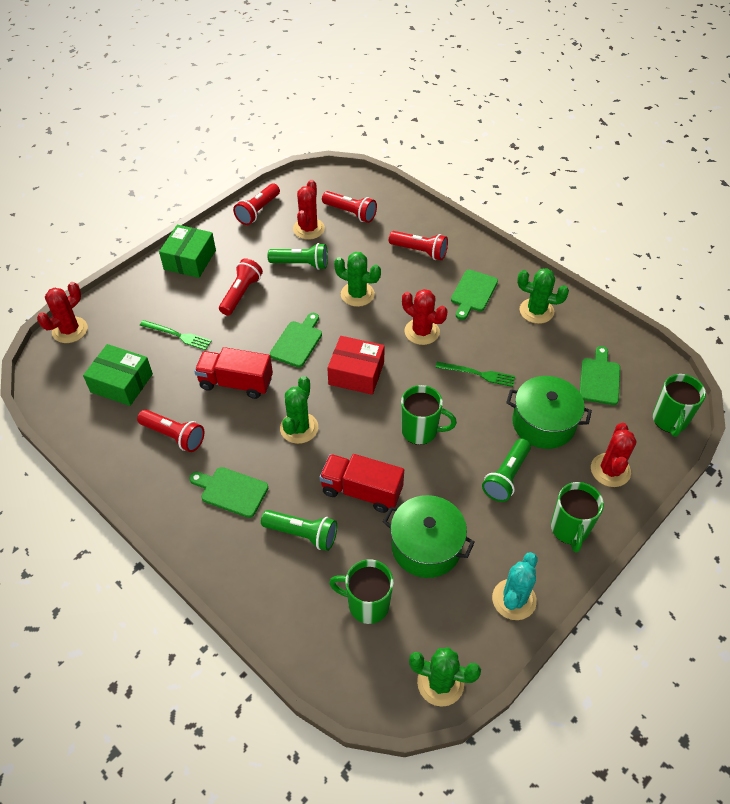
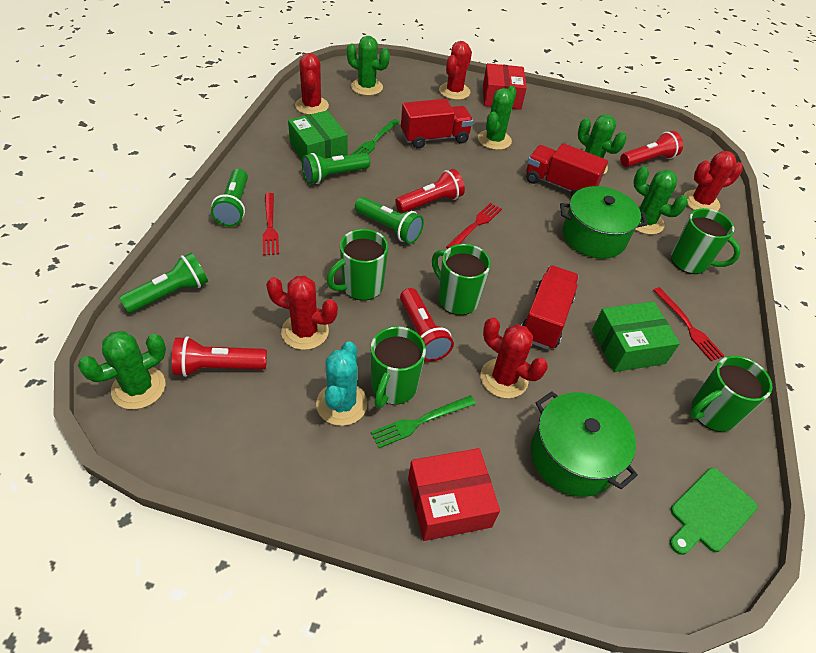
green cactus: 4 -> 5
green cutting board: 4 -> 1
green flashlight: 3 -> 4
green mug: 4 -> 5
red box: 1 -> 2
red cactus: 4 -> 5
red flashlight: 5 -> 4
red fork: 0 -> 3
red truck: 2 -> 3

